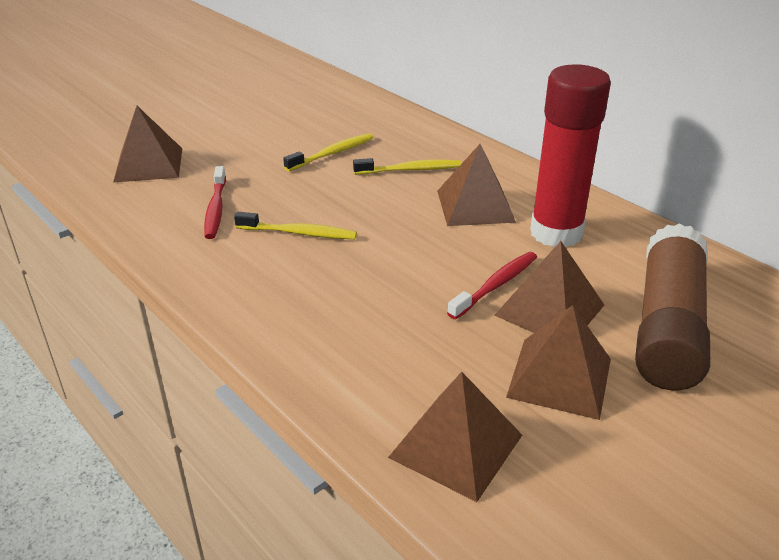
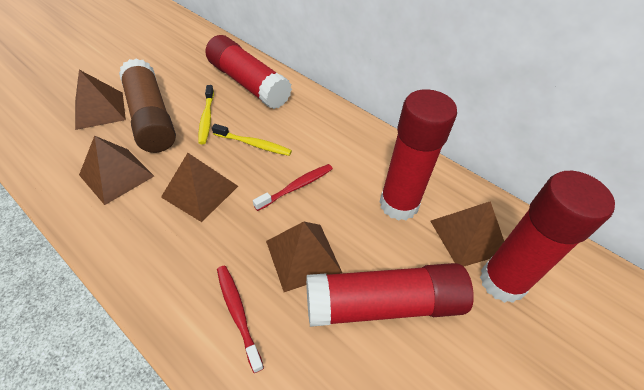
red glue stick: 1 -> 4
yellow toothbrush: 3 -> 2

